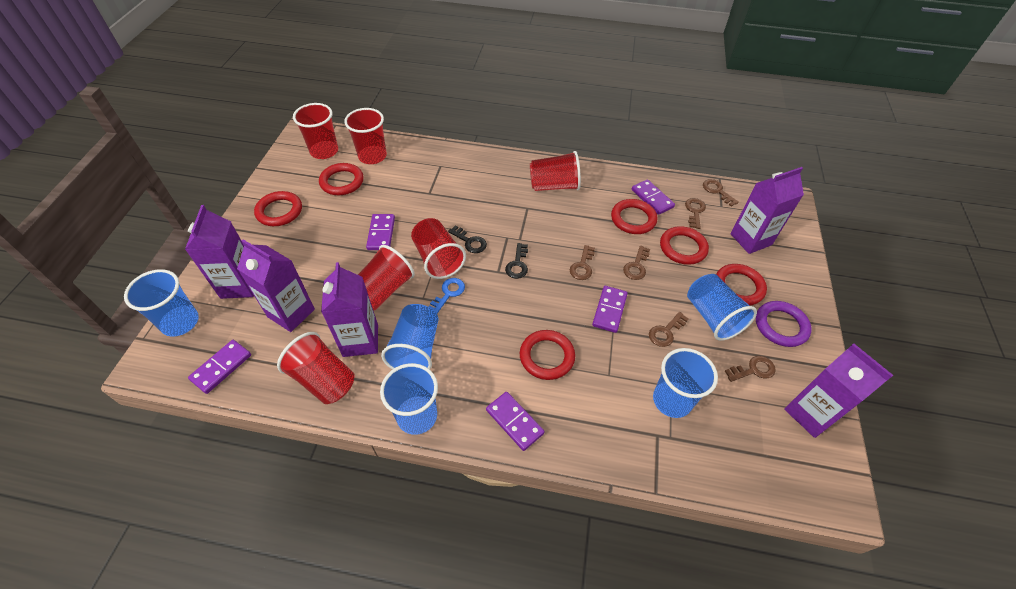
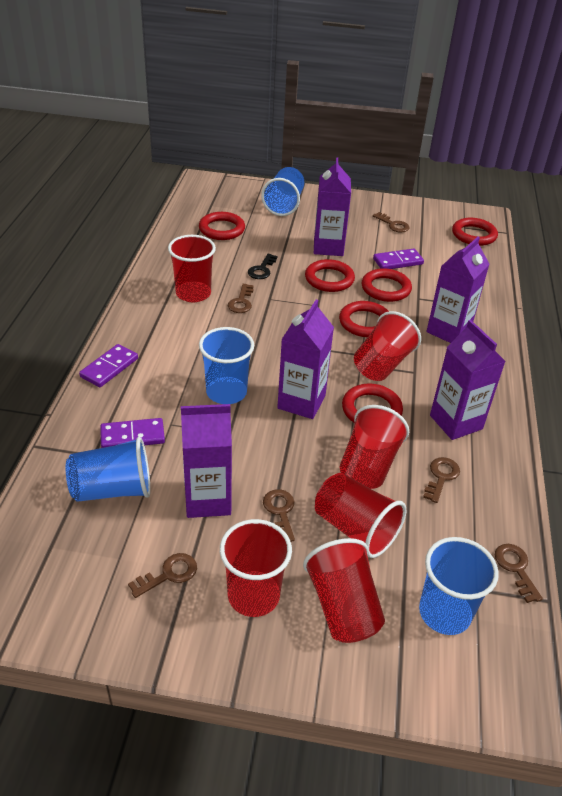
black key: 2 -> 1
blue cup: 5 -> 4
blue key: 1 -> 0
purple domino: 5 -> 3
purple ring: 1 -> 0

